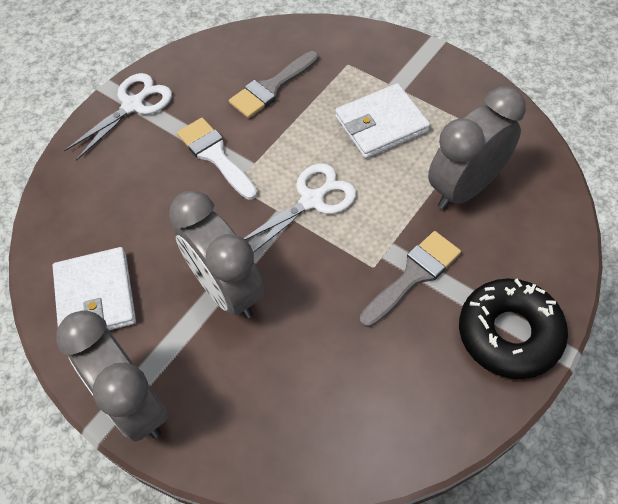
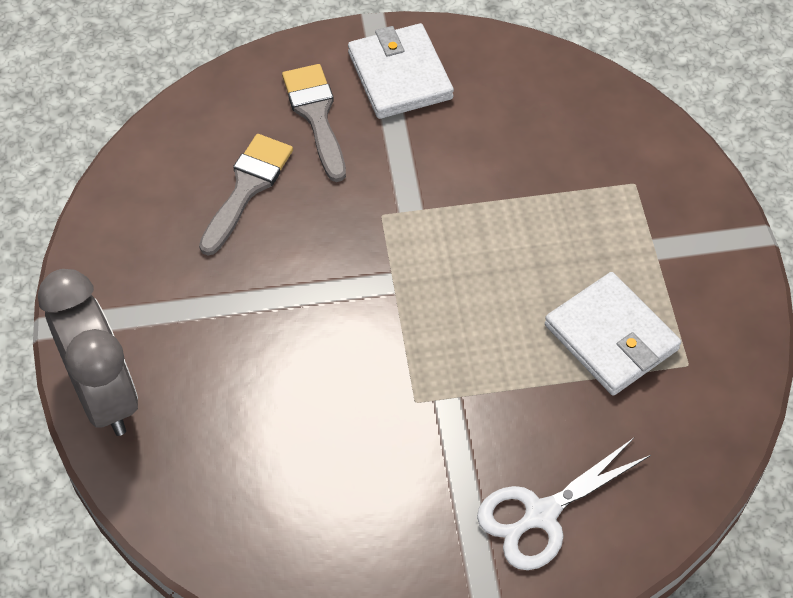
black donut: 1 -> 0
grey clock: 3 -> 1
white brush: 1 -> 0
white scissors: 2 -> 1

